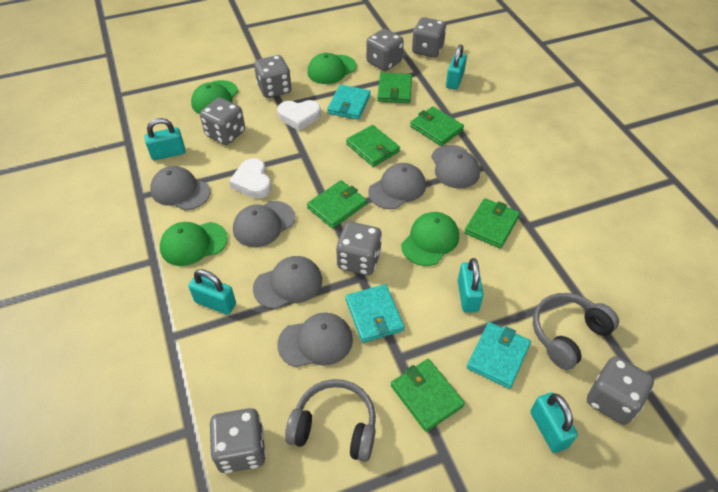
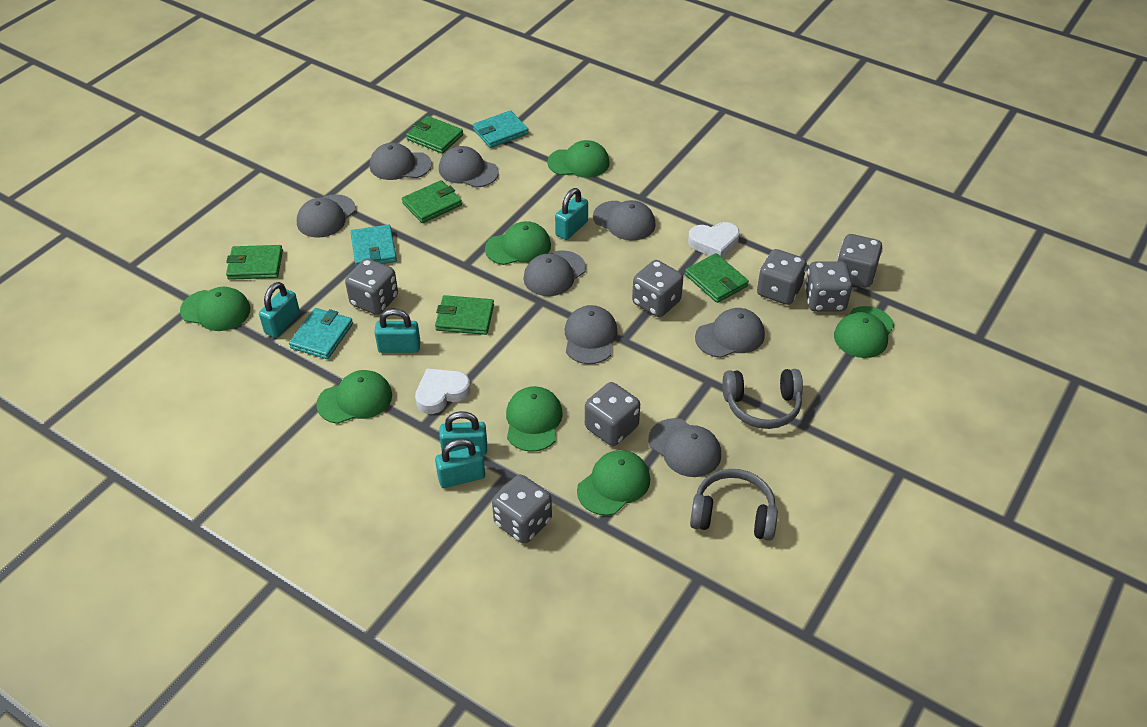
green cap: 4 -> 7
green wallet: 6 -> 5
grey cap: 6 -> 8

